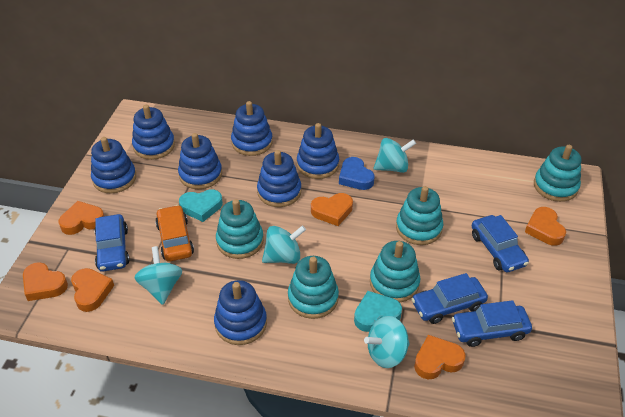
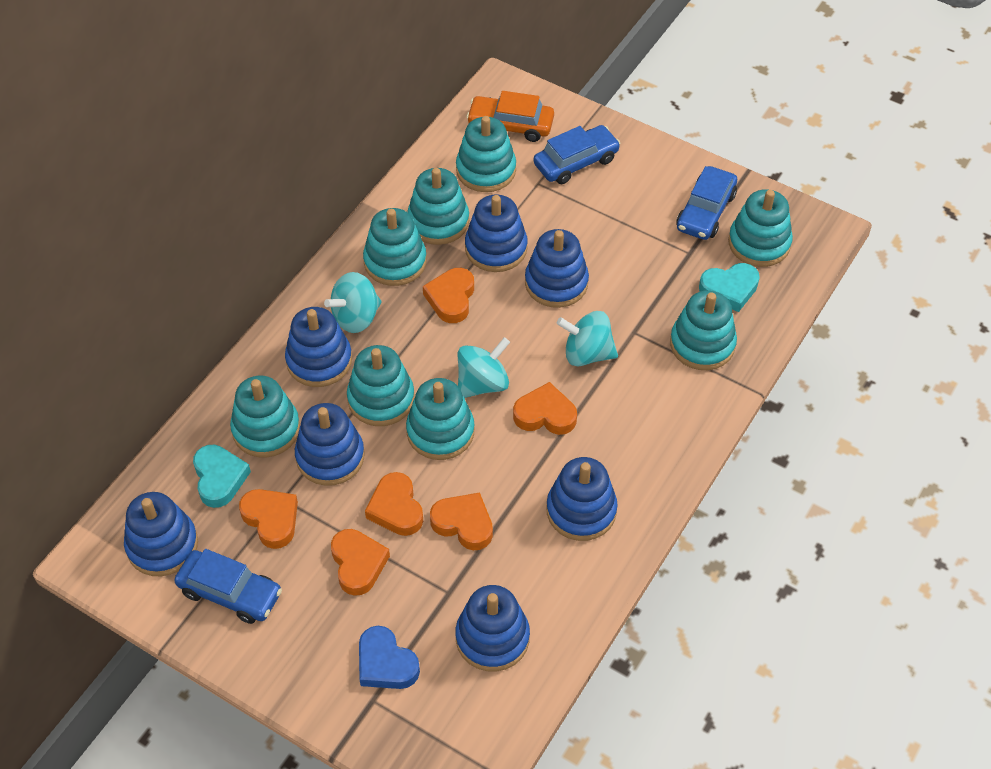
blue car: 4 -> 3
turquoise spinning top: 4 -> 3
turquoise stacking toy: 5 -> 8

